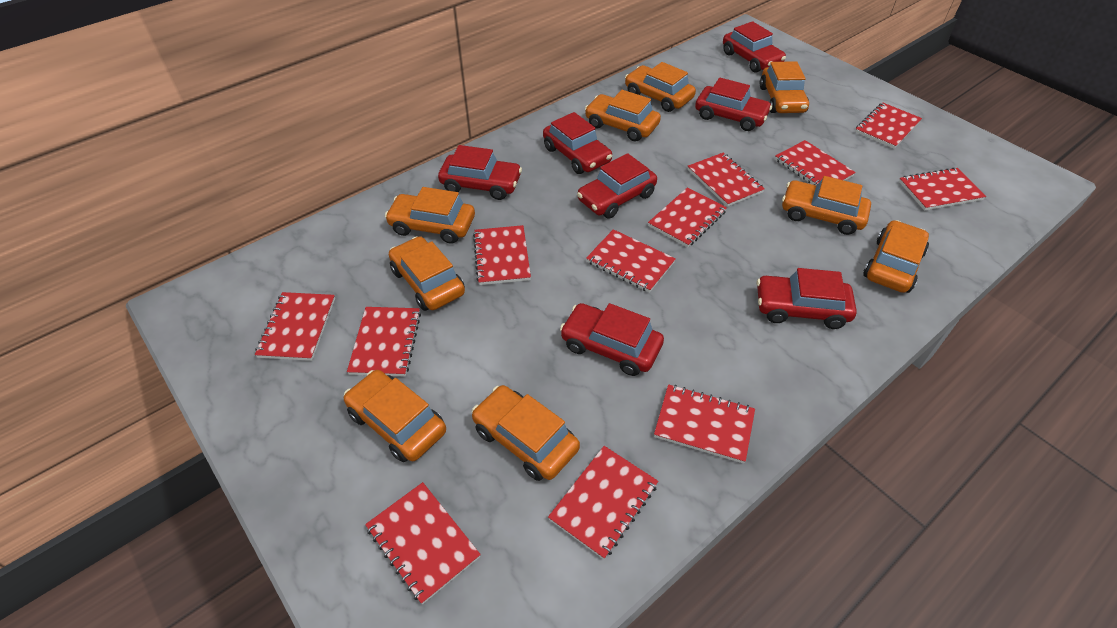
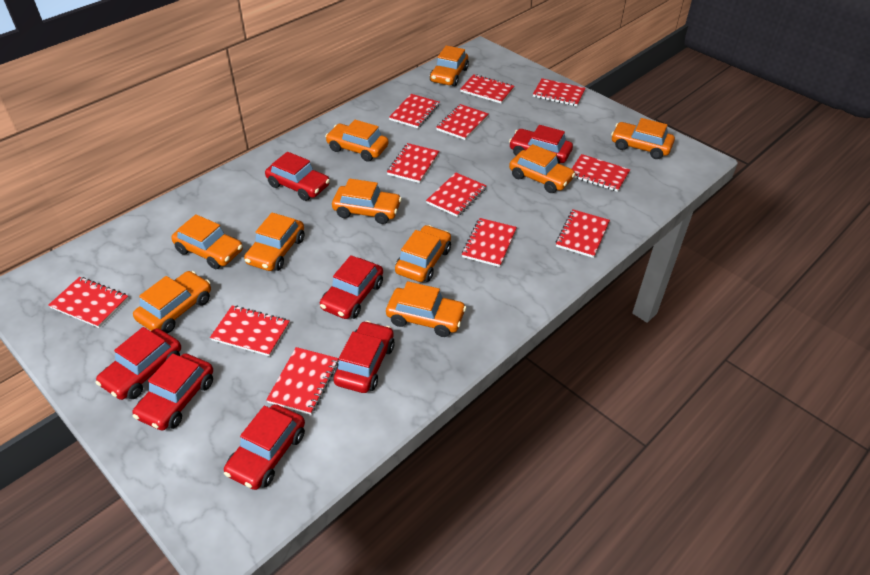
orange car: 9 -> 10

